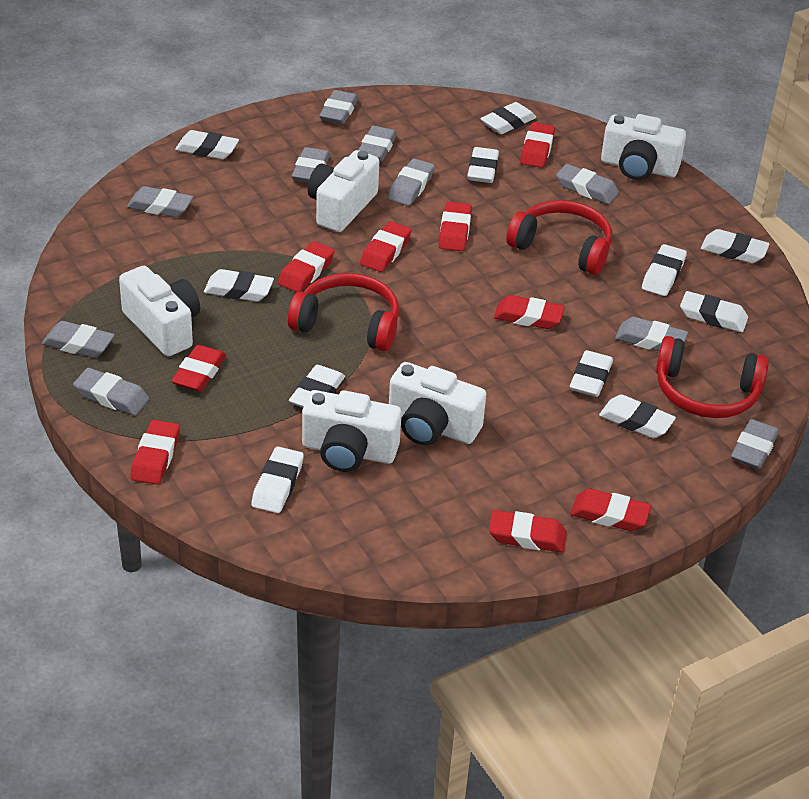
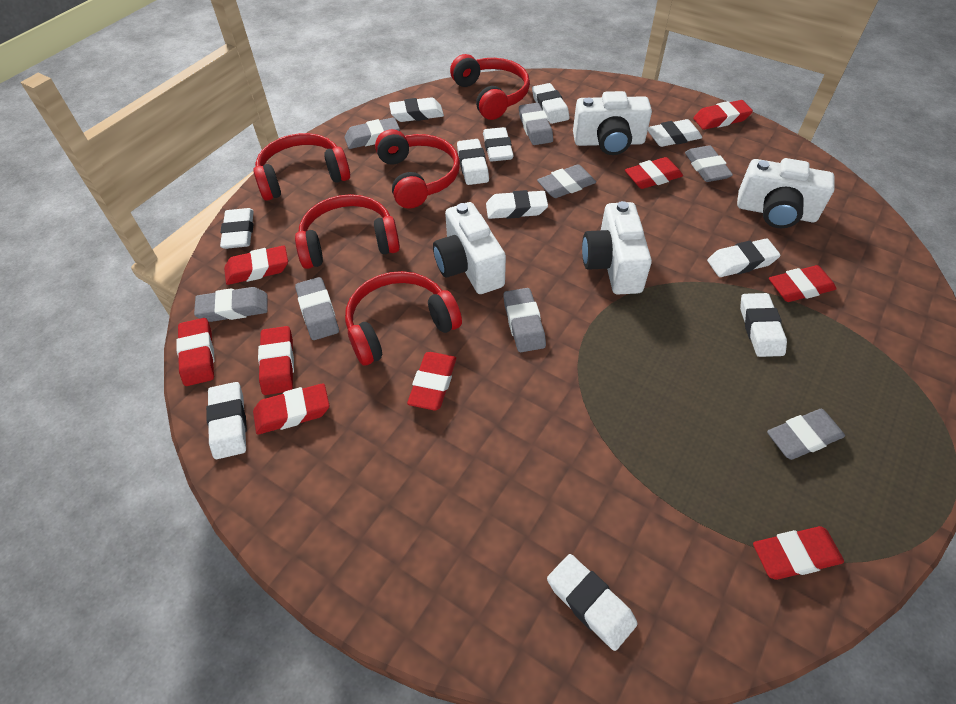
grey eraser: 10 -> 8
red headphones: 3 -> 5
white camera: 5 -> 4

